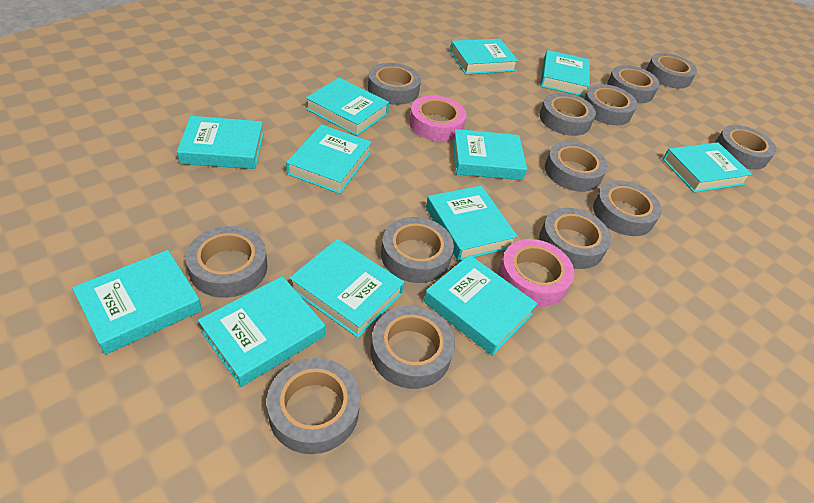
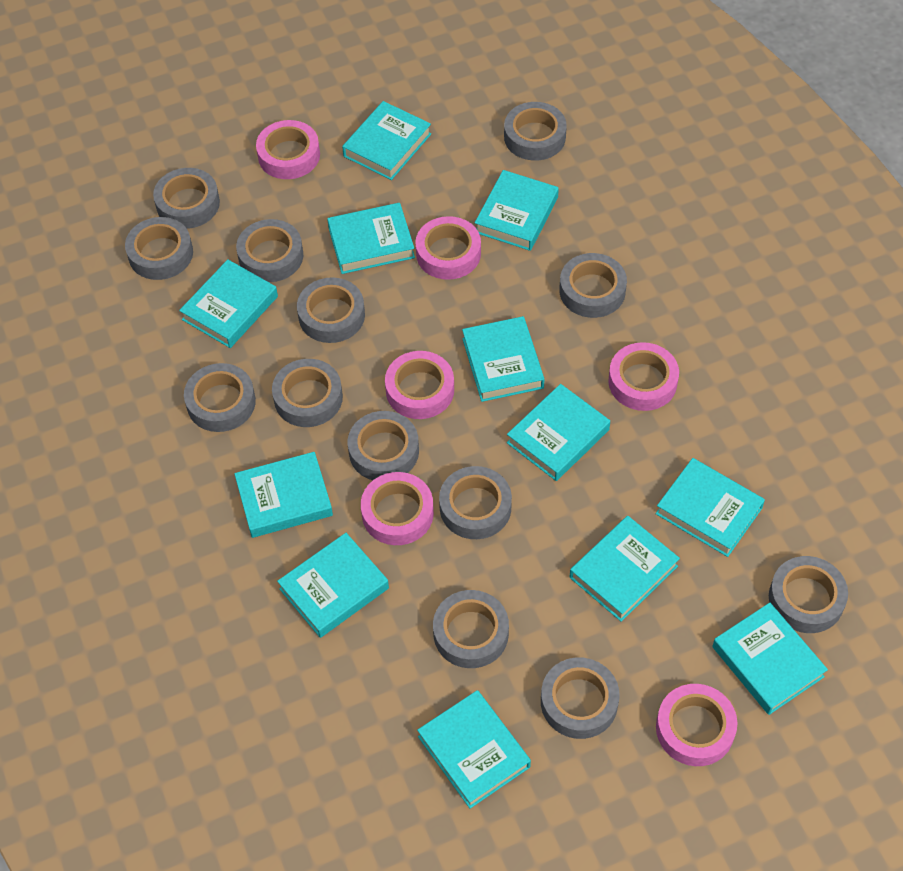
pink tape: 2 -> 6

